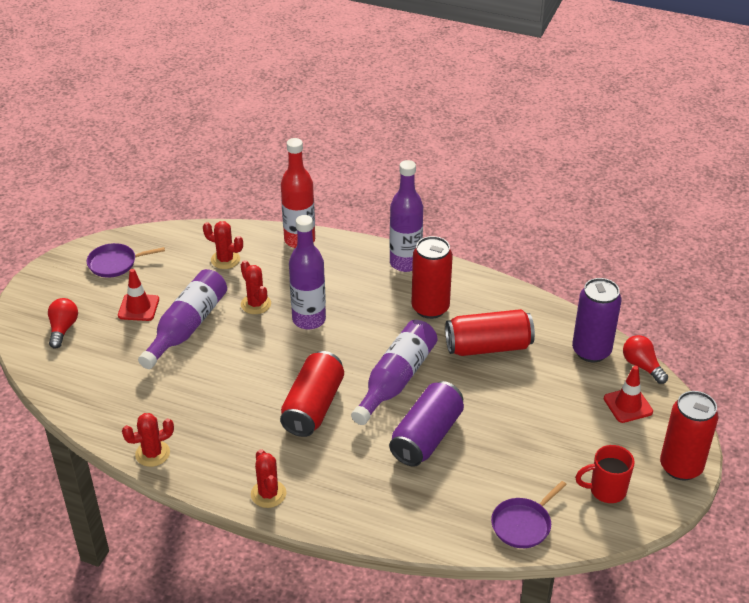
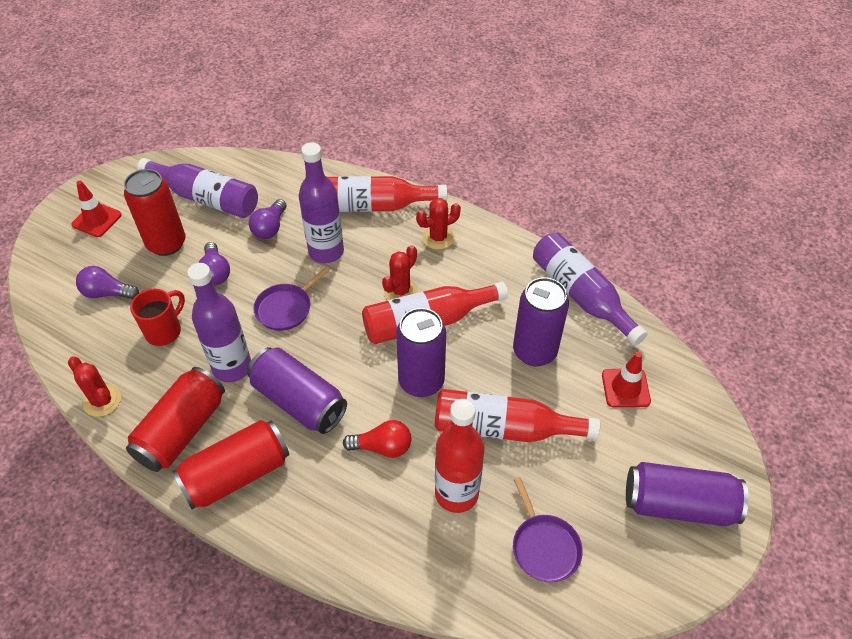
purple can: 2 -> 4
purple light bulb: 0 -> 3
red bottle: 1 -> 4
red cactus: 4 -> 3
red can: 4 -> 3
red light bulb: 2 -> 1

